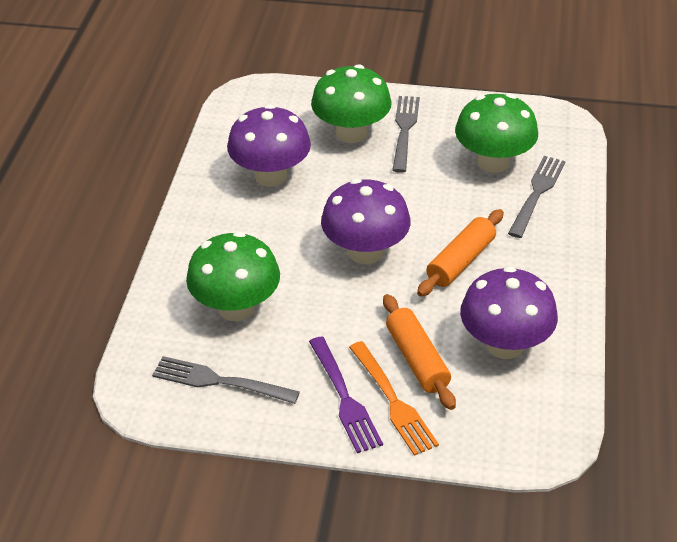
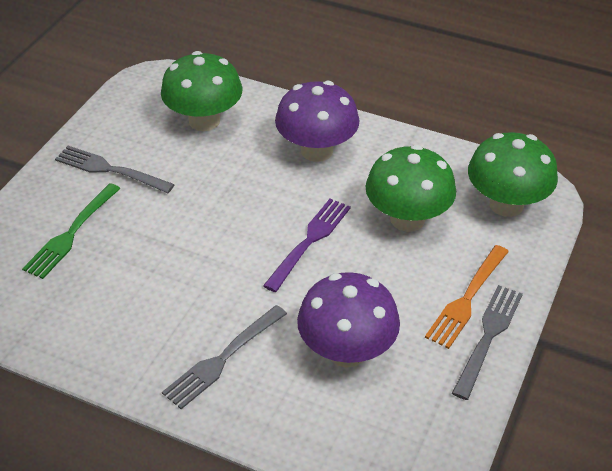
green fork: 0 -> 1
orange rolling pin: 2 -> 0
purple mushroom: 3 -> 2

